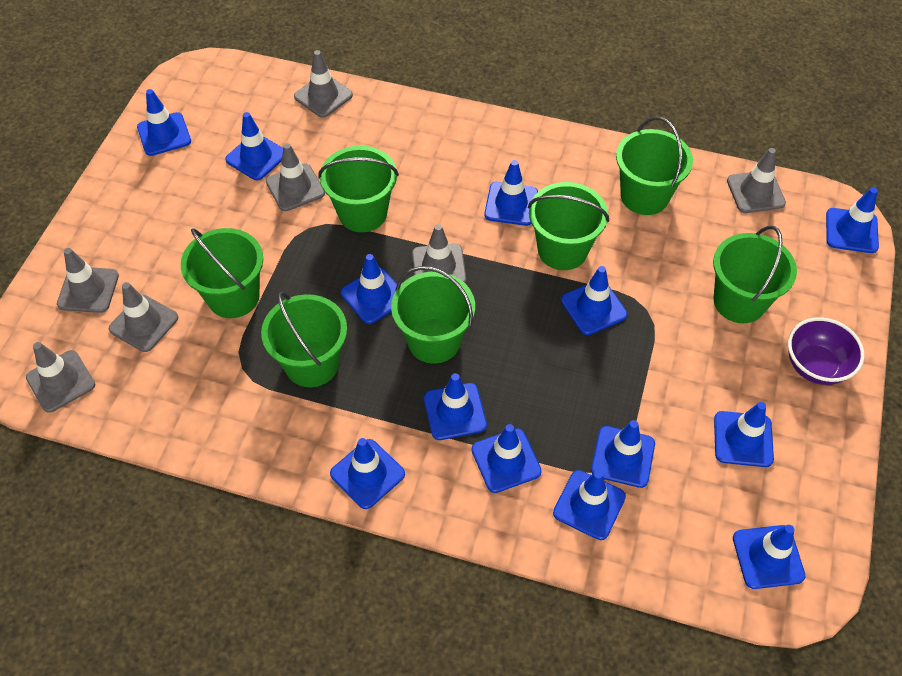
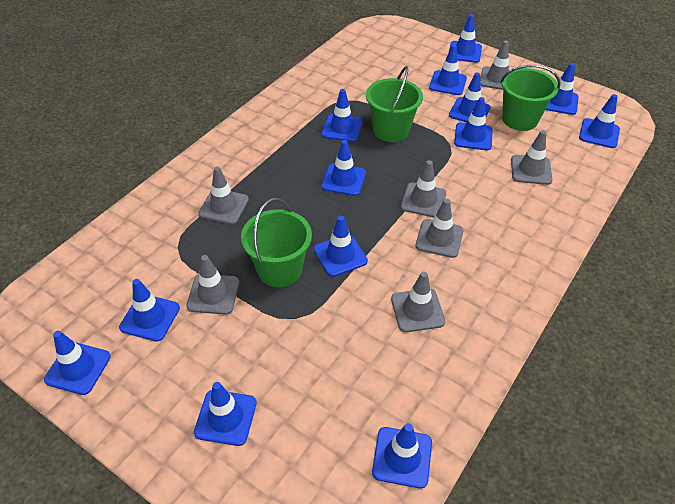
green bucket: 7 -> 3
purple bowl: 1 -> 0

